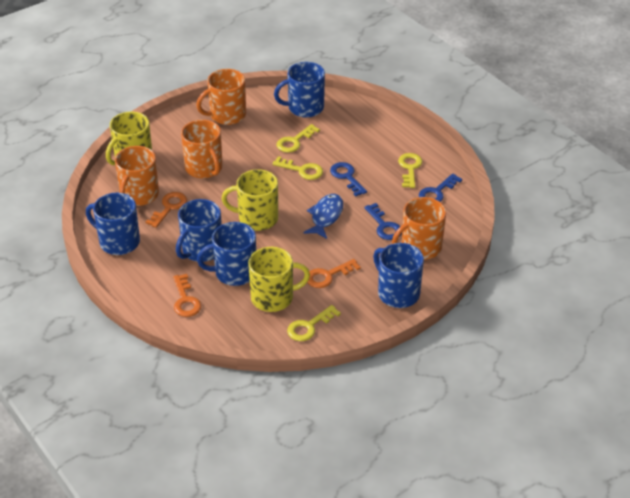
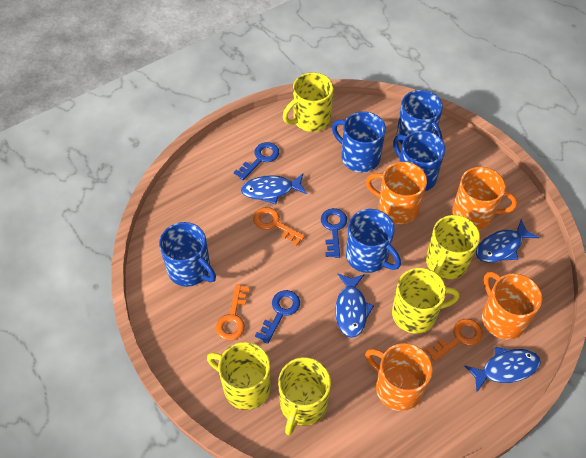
blue fish: 1 -> 4
yellow key: 4 -> 0
yellow mug: 3 -> 5

